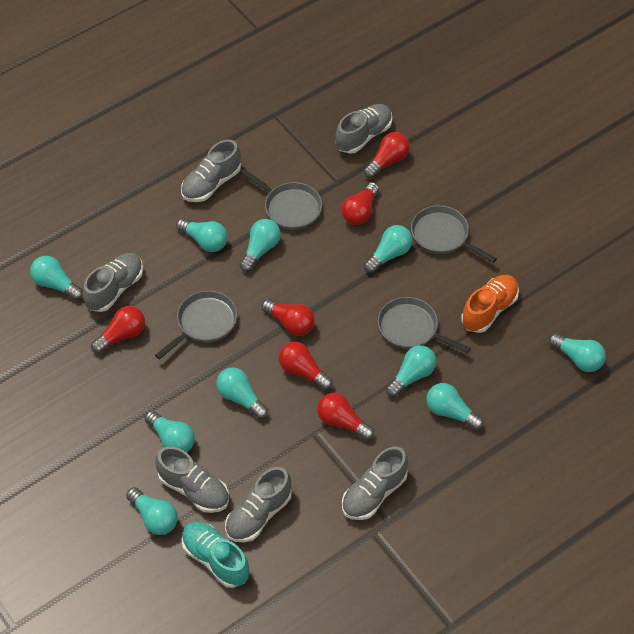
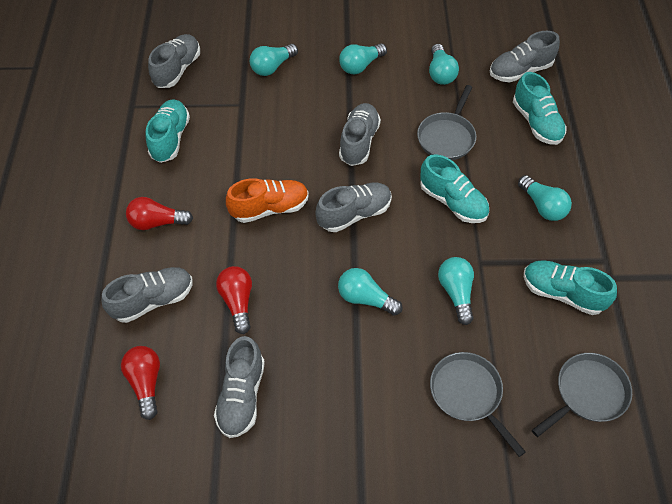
grey pan: 4 -> 3
red light bulb: 6 -> 3
turquoise light bulb: 10 -> 6
turquoise shoe: 1 -> 4

